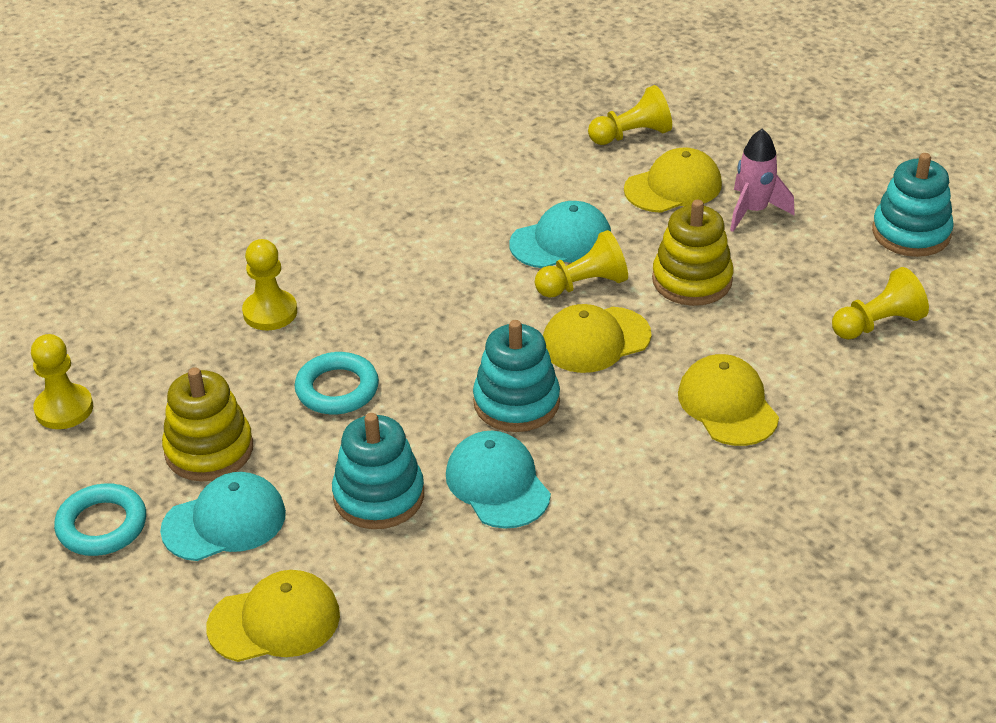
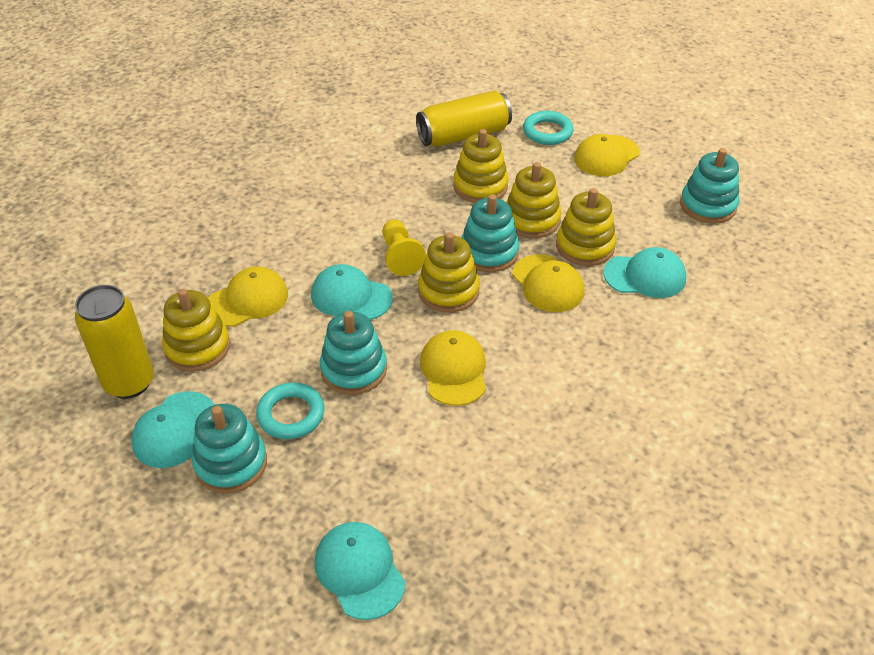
pink rocket: 1 -> 0
turquoise cap: 3 -> 4
turquoise stacking toy: 3 -> 4
yellow can: 0 -> 2
yellow pawn: 5 -> 1
yellow stacking toy: 2 -> 5

